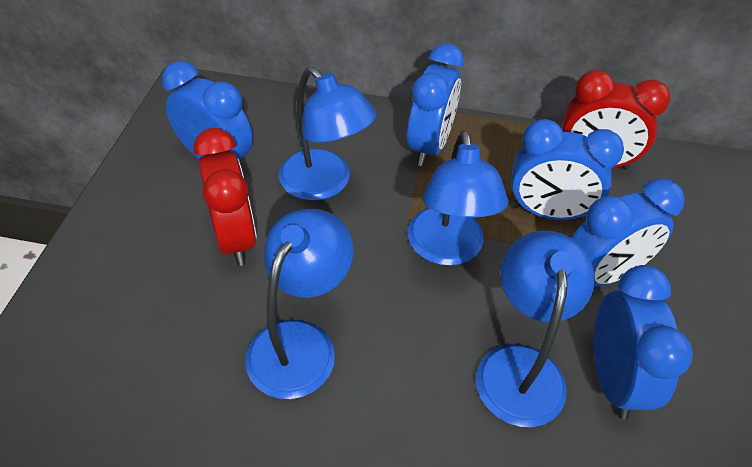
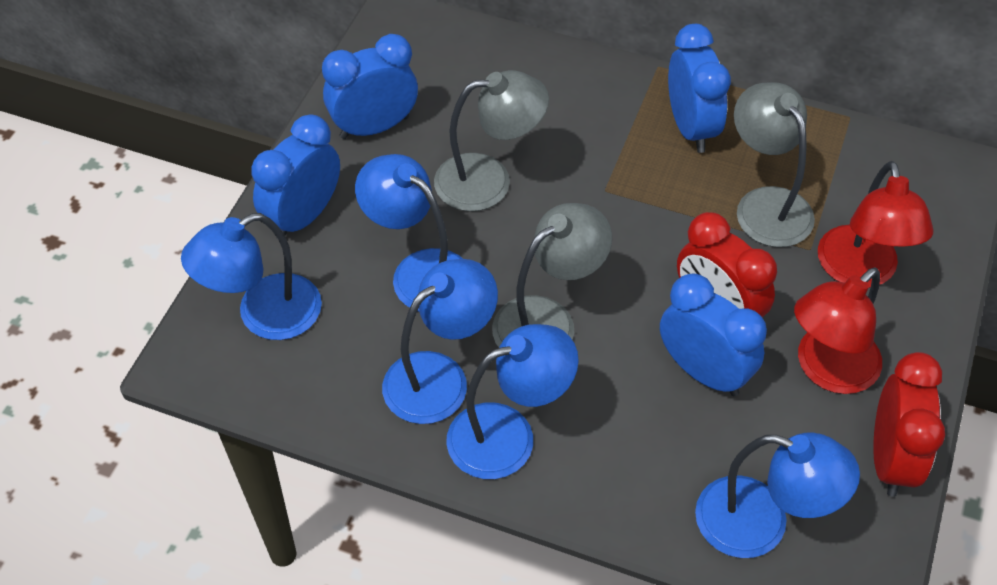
blue clock: 5 -> 4
blue lamp: 4 -> 5
grey lamp: 0 -> 3
red lamp: 0 -> 2

